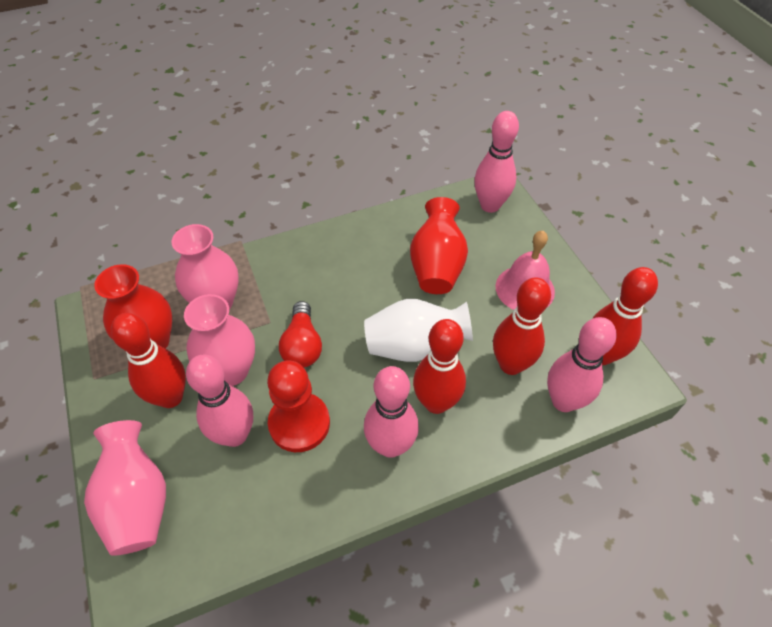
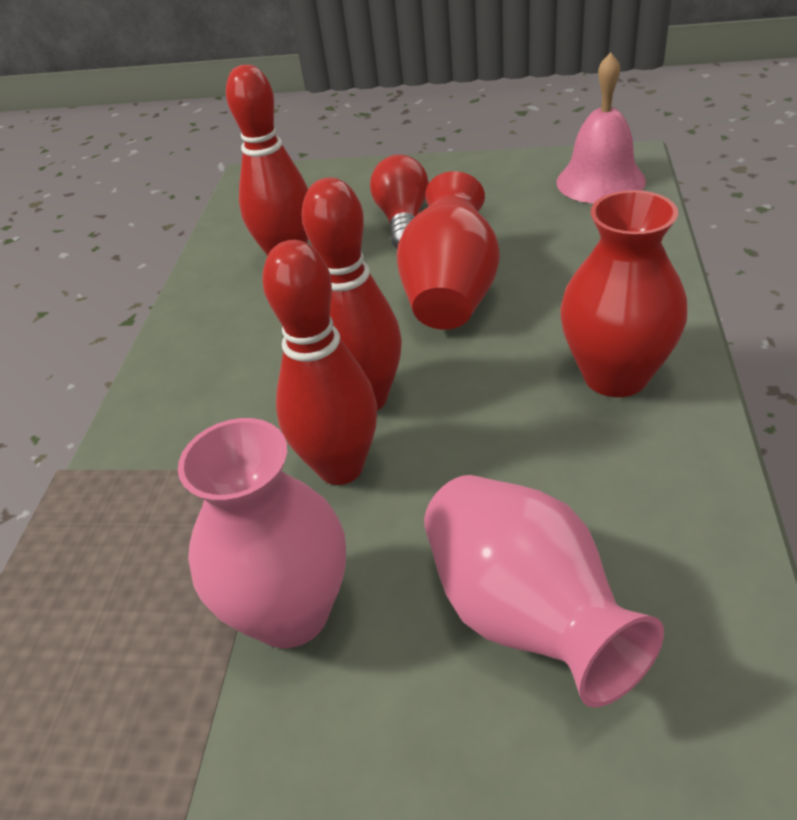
pink bowling pin: 4 -> 0
pink vase: 3 -> 2
red bowling pin: 4 -> 3
red pawn: 1 -> 0
white vase: 1 -> 0

